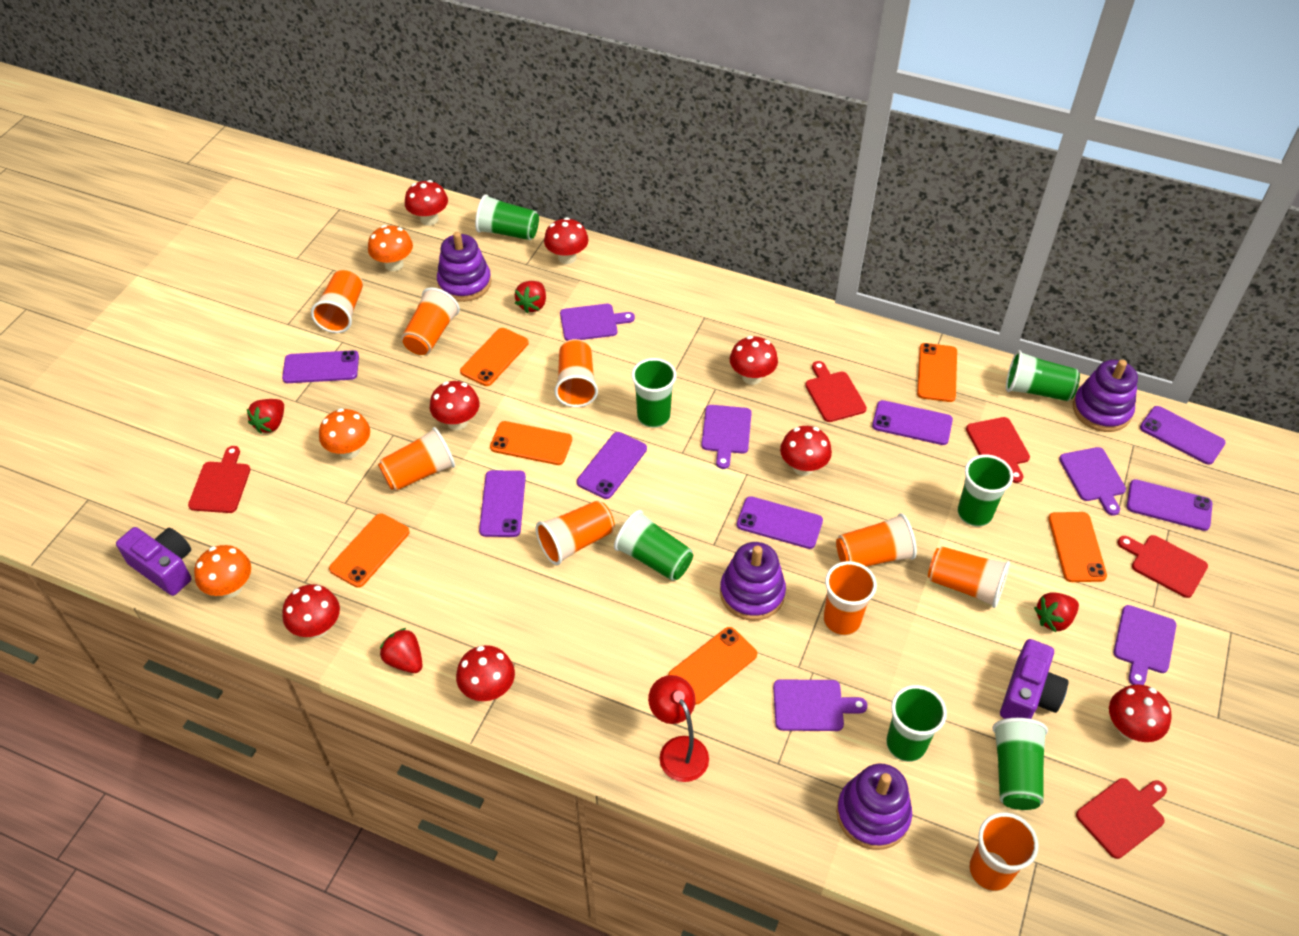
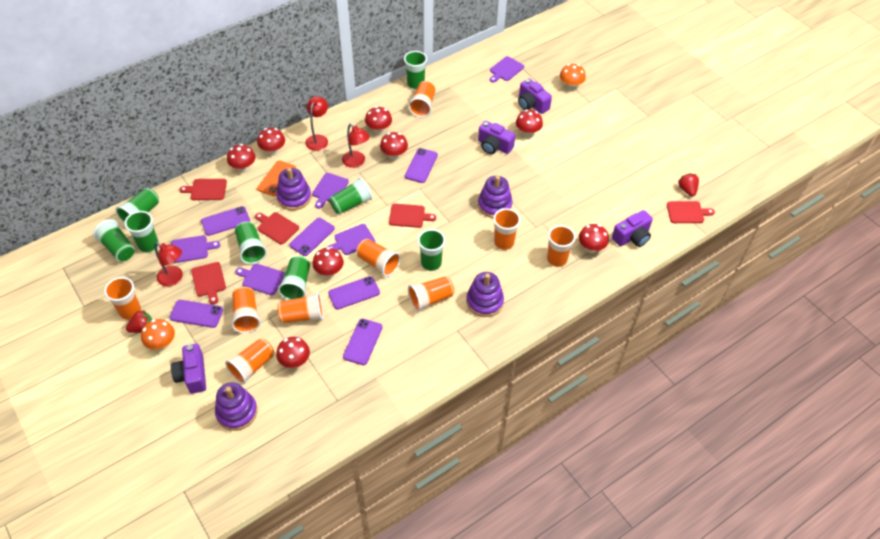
green cup: 7 -> 8
orange mushroom: 3 -> 2
orange phone: 6 -> 1
purple camera: 2 -> 4
purple phone: 7 -> 6
red lamp: 1 -> 3
red strawberry: 4 -> 2

